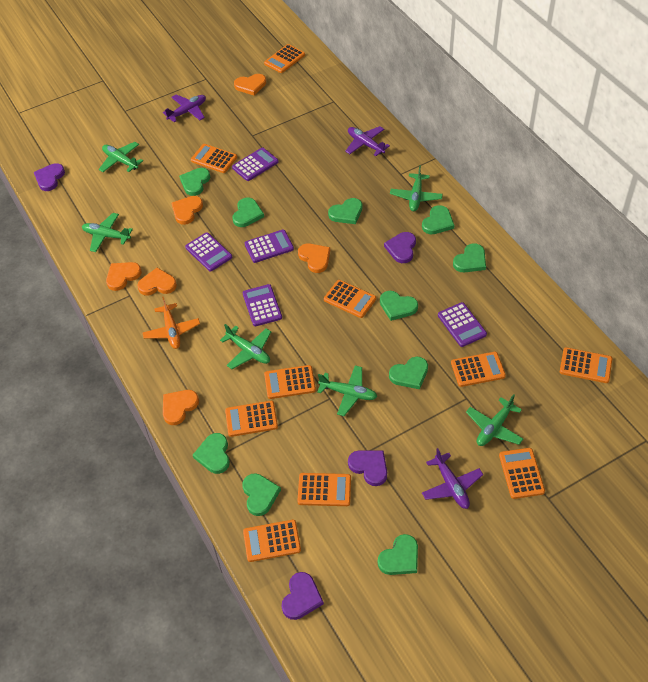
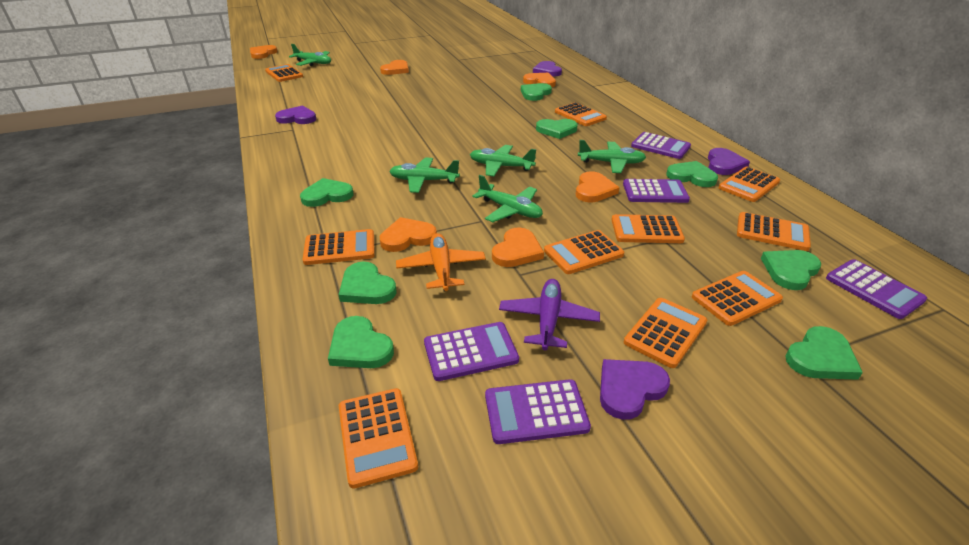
green heart: 10 -> 8
green plane: 6 -> 5
purple plane: 3 -> 1

